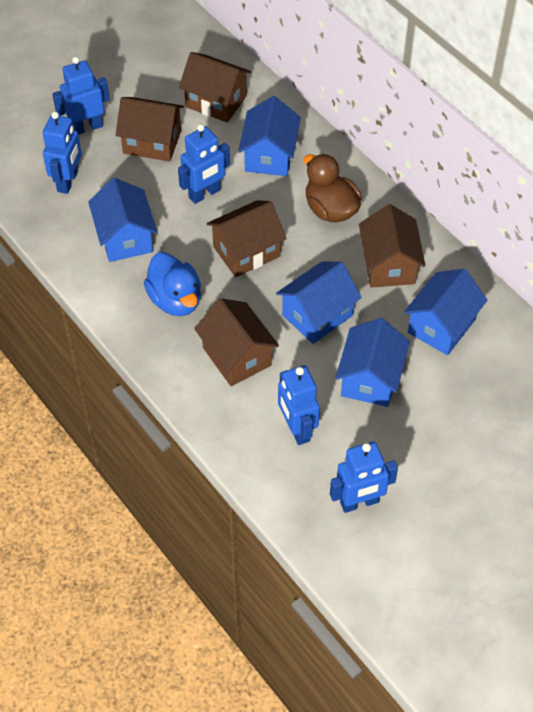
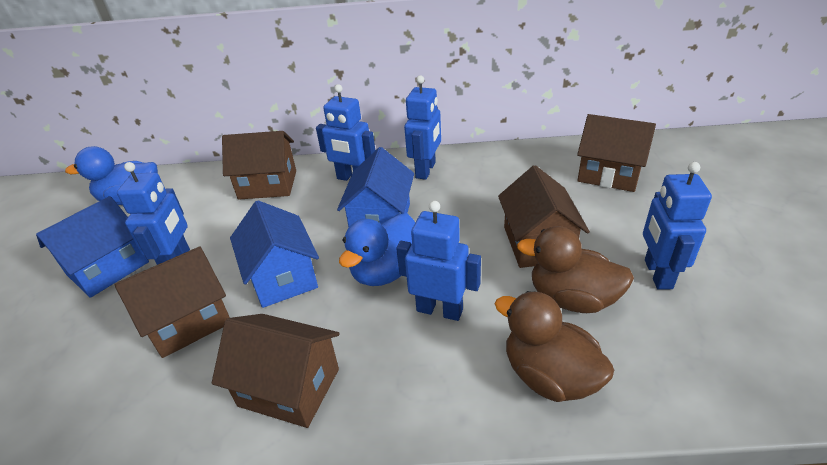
blue duck: 1 -> 2
blue house: 5 -> 3
brown duck: 1 -> 2

